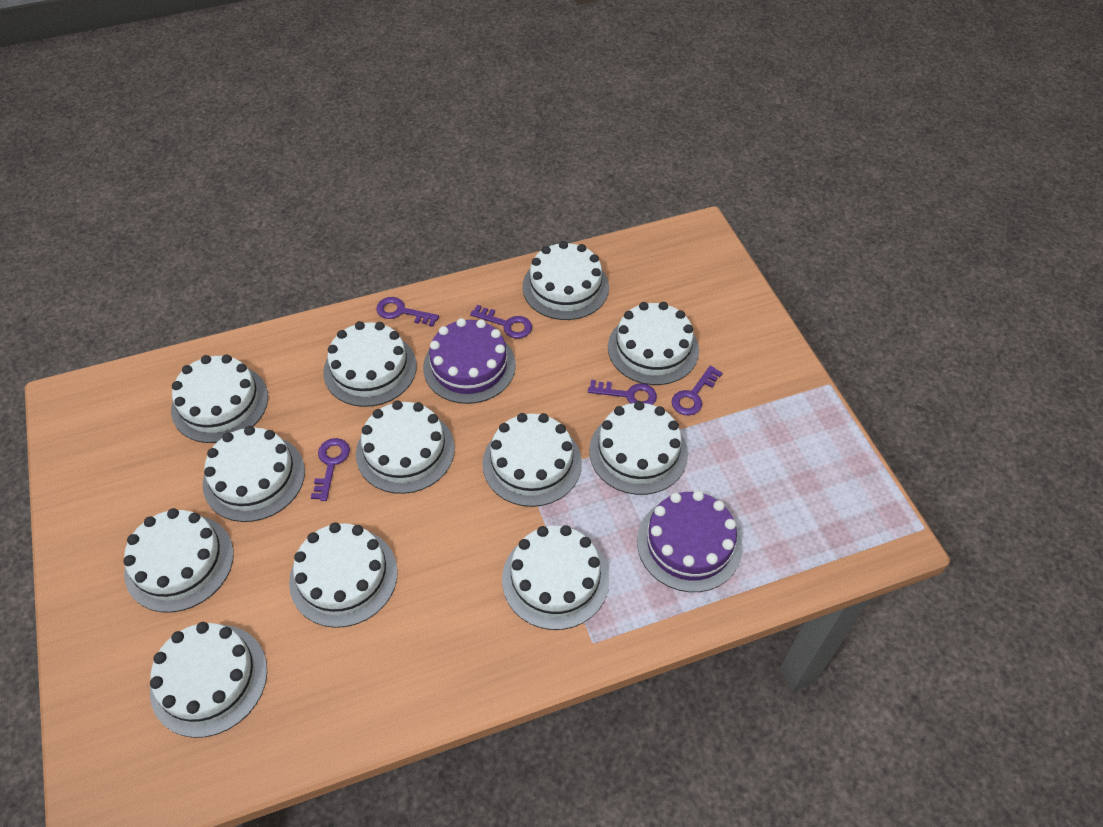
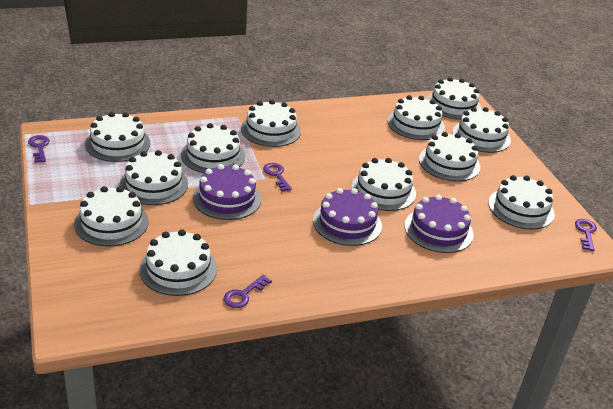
purple cake: 2 -> 3
purple key: 5 -> 4

